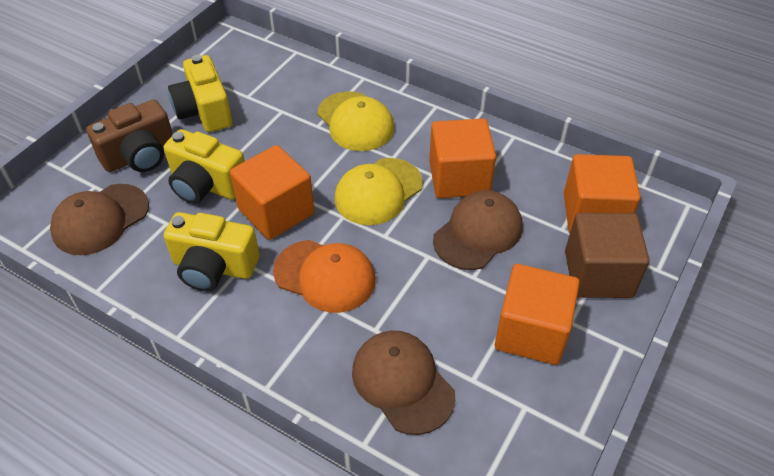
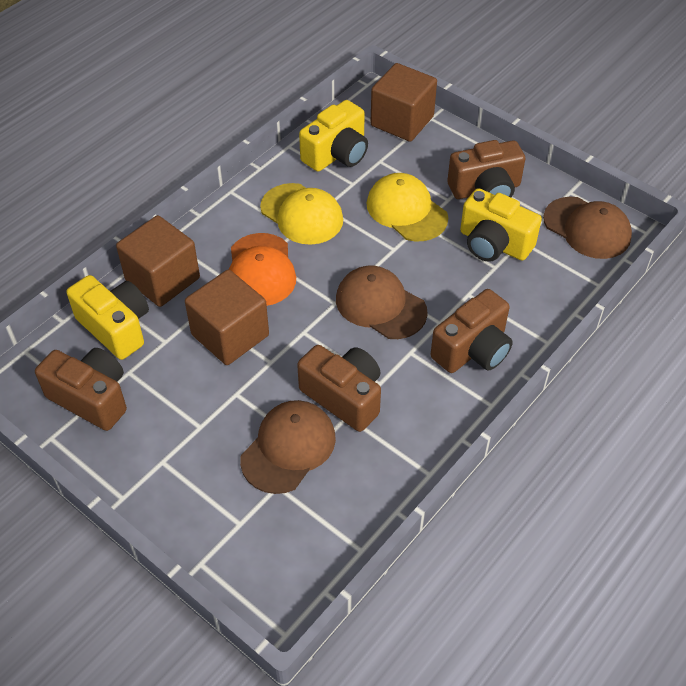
brown camera: 1 -> 4
brown cube: 1 -> 3
orange cube: 4 -> 0

